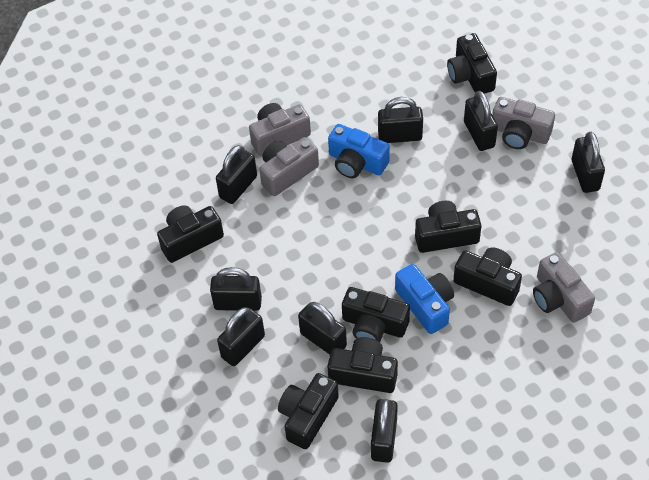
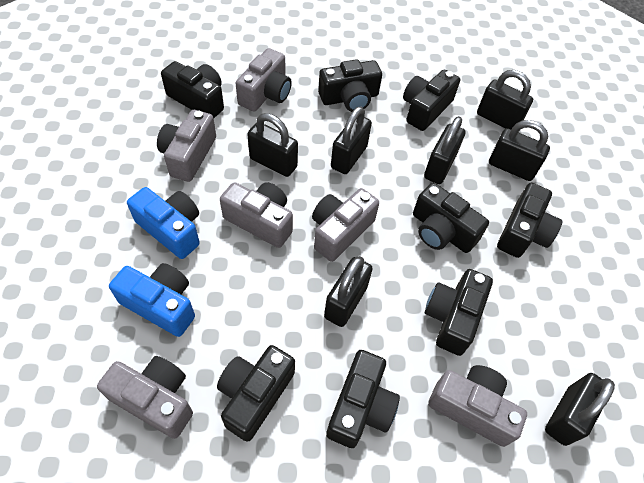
black camera: 7 -> 8
black padlock: 8 -> 7
grey camera: 4 -> 6

